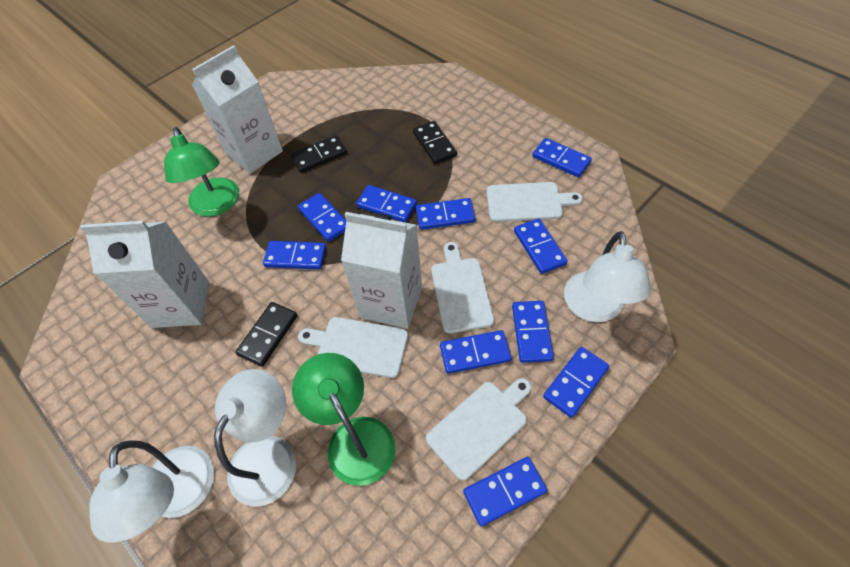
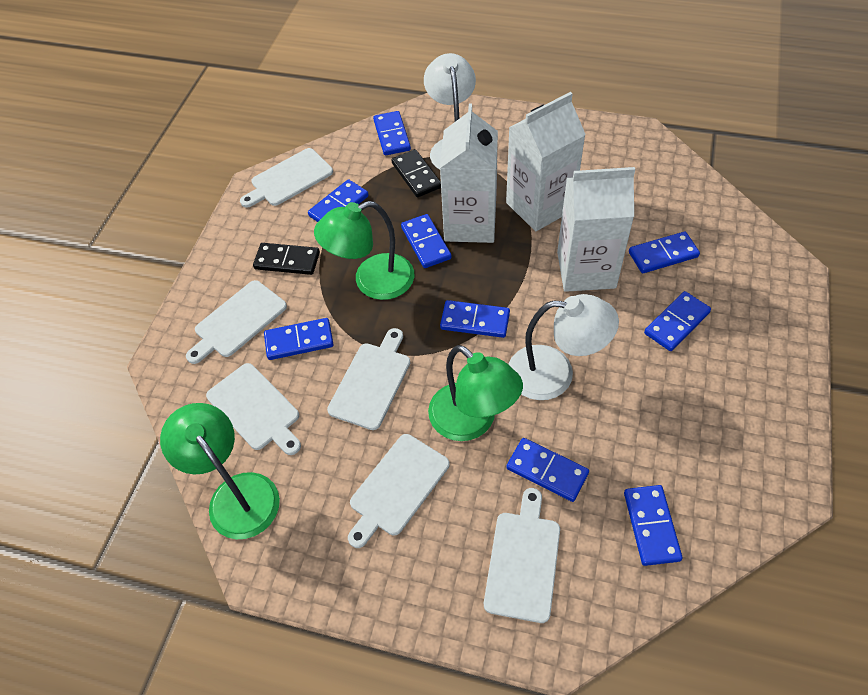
black domino: 3 -> 2
blue domino: 10 -> 9
green lamp: 2 -> 3
white cutting board: 4 -> 6
white lamp: 3 -> 2

